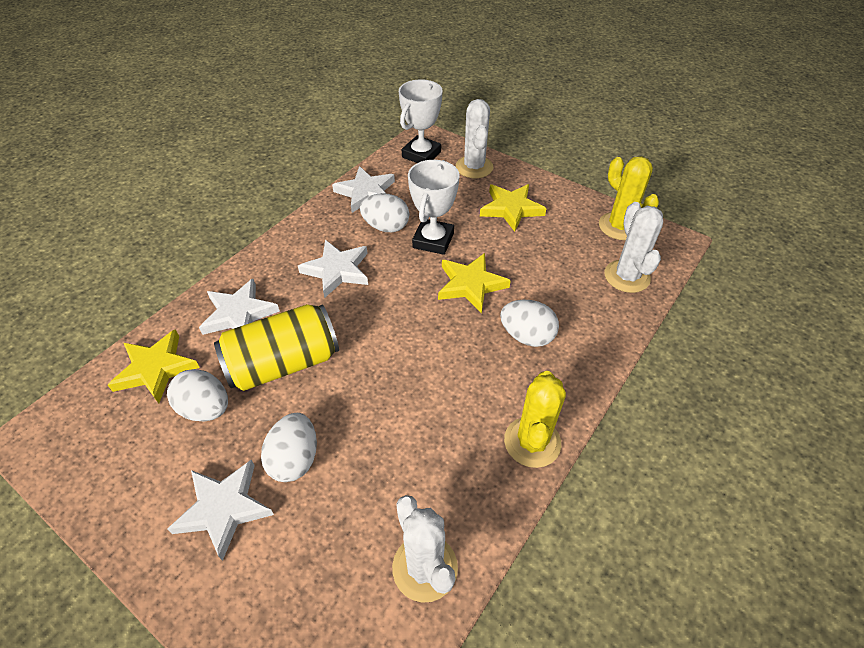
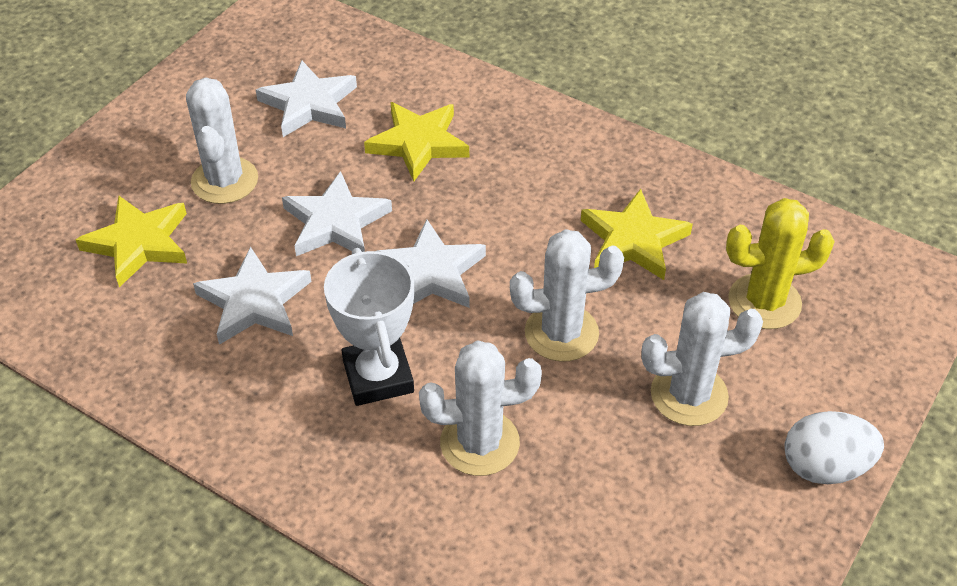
white cactus: 3 -> 4
white egg: 4 -> 1
white trophy: 2 -> 1
yellow cactus: 2 -> 1
yellow can: 1 -> 0

